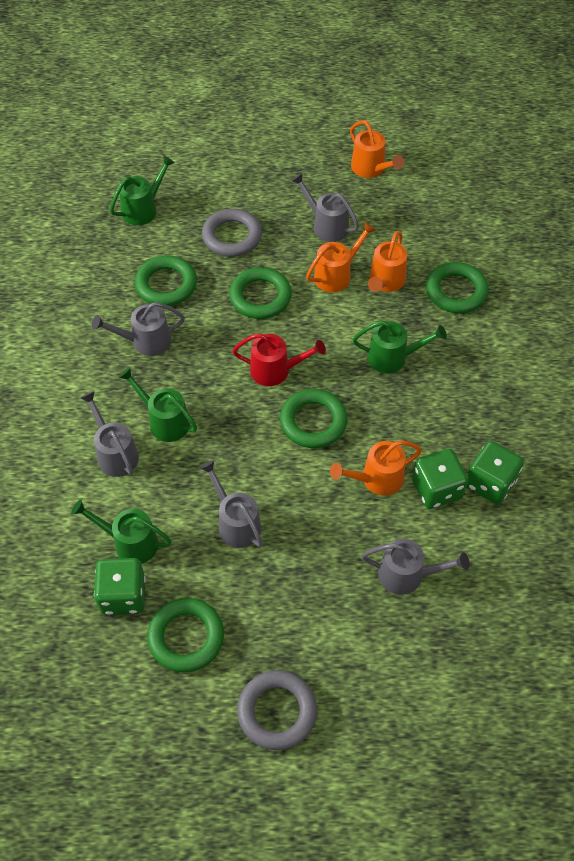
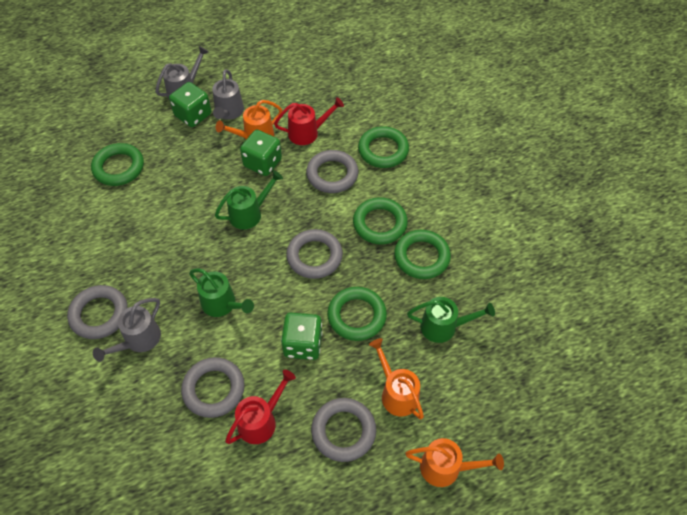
green watering can: 4 -> 3
grey ring: 2 -> 5
grey watering can: 5 -> 3
orange watering can: 4 -> 3
red watering can: 1 -> 2

